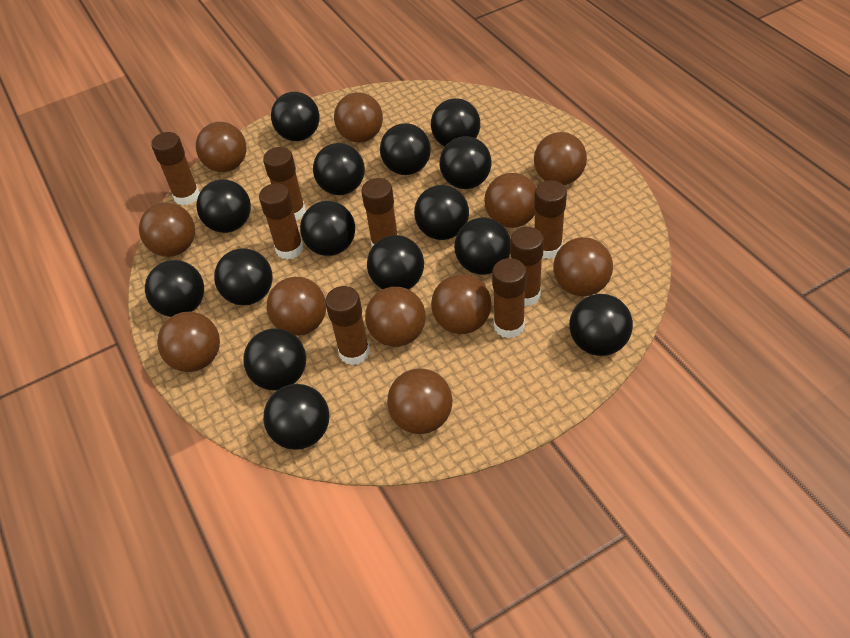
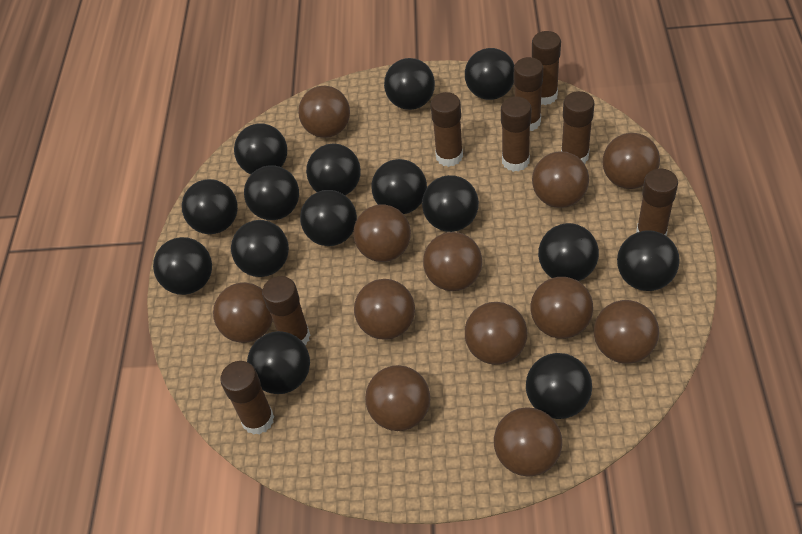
brown ball: 11 -> 12

